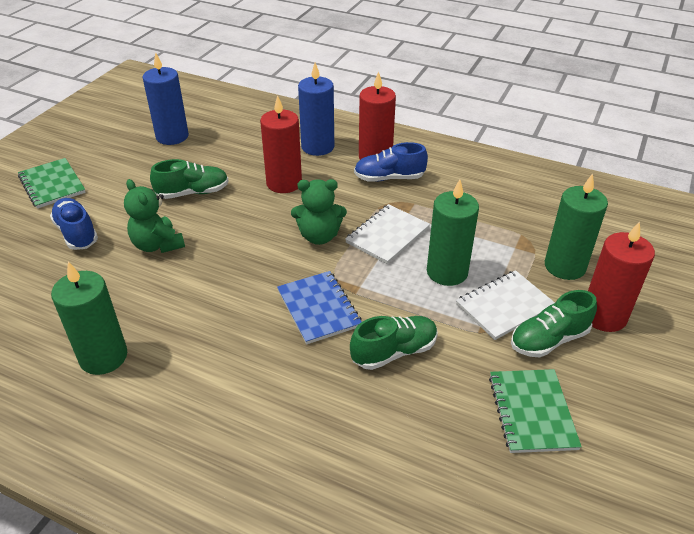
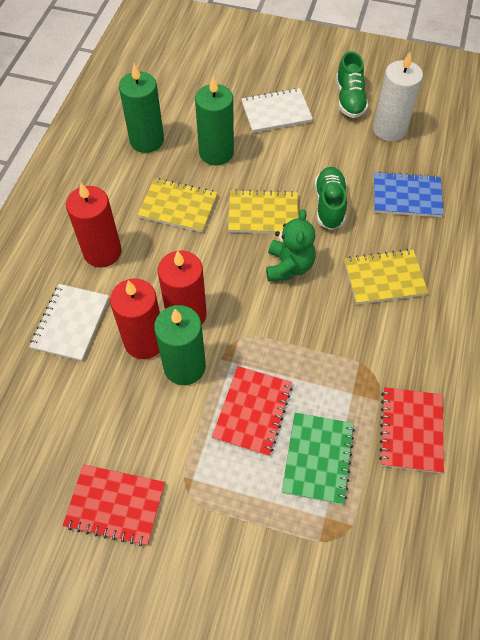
blue candle: 2 -> 0
blue shoe: 2 -> 0
green notebook: 2 -> 1
green shoe: 3 -> 2
green teddy bear: 2 -> 1
red notebook: 0 -> 3
white candle: 0 -> 1
yellow notebook: 0 -> 3

